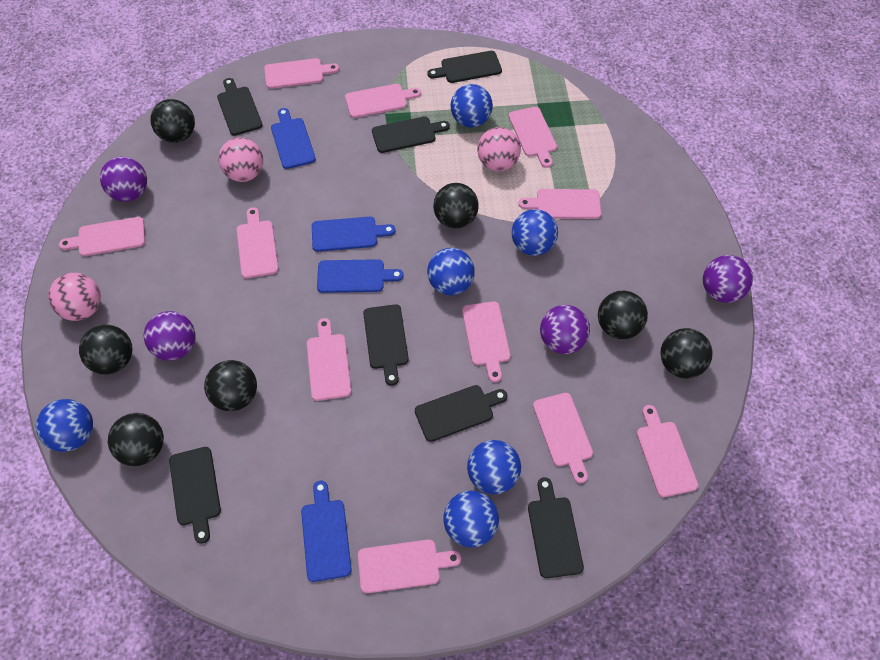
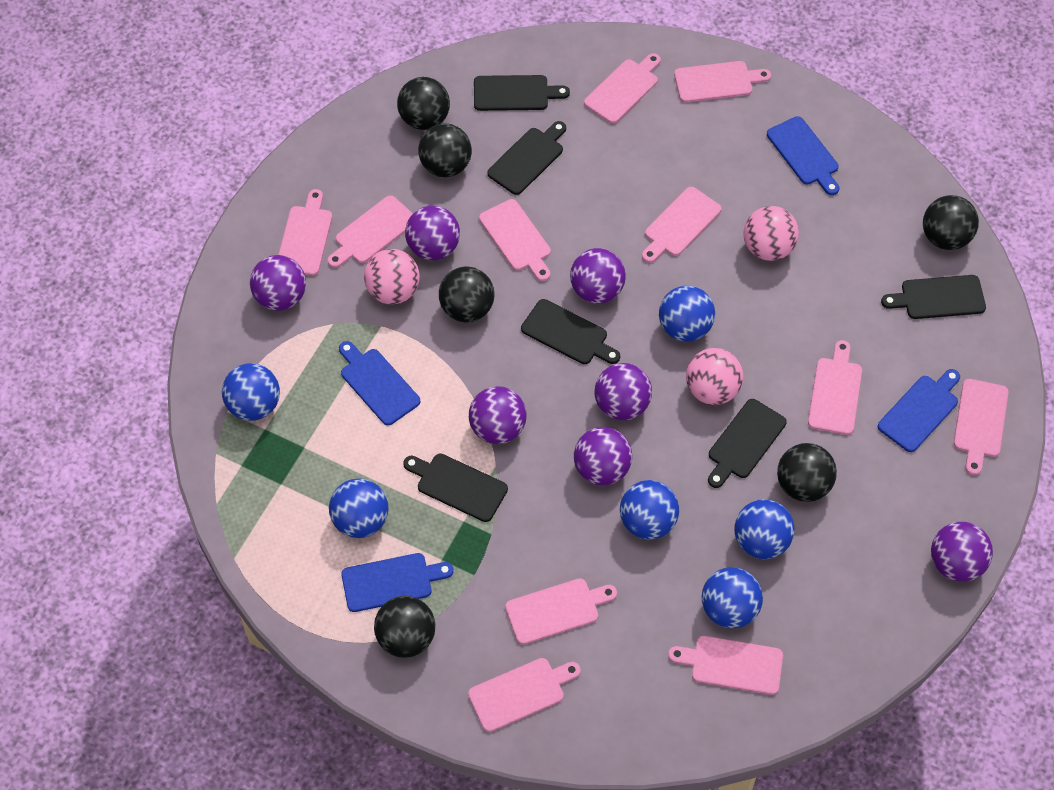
black ball: 7 -> 6
black cutting board: 7 -> 6
purple ball: 4 -> 7

